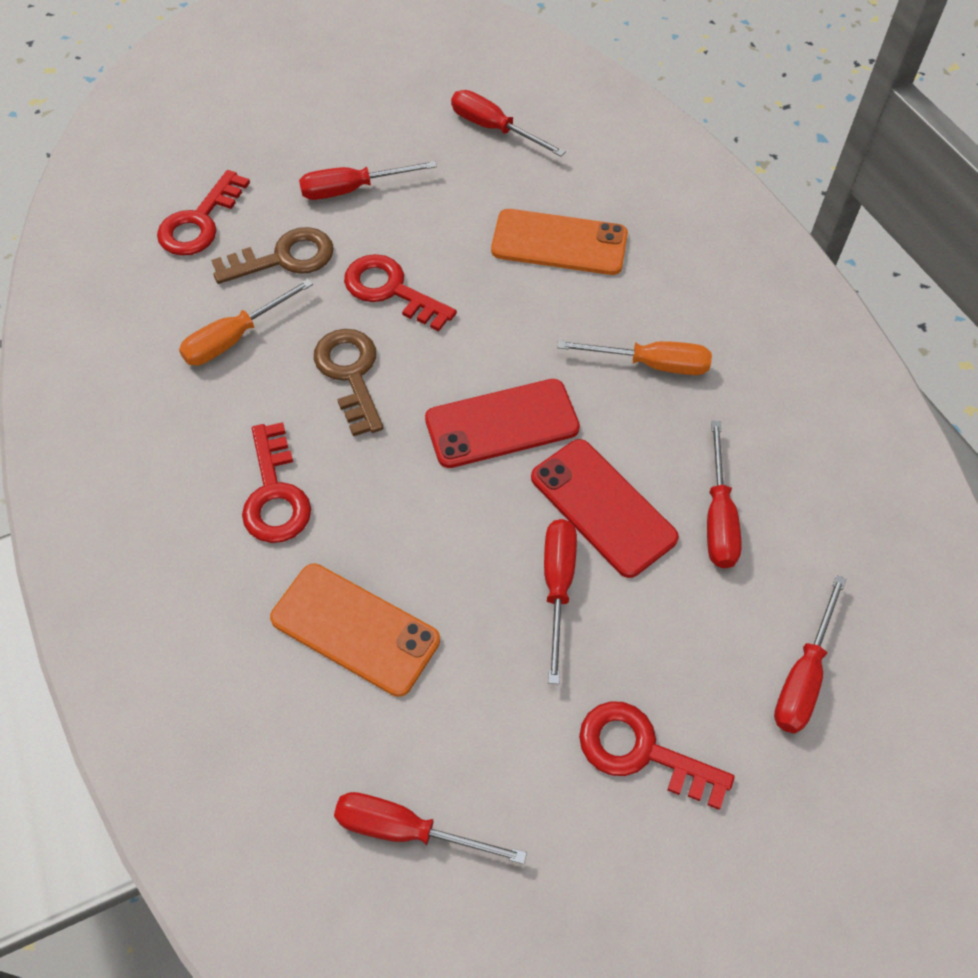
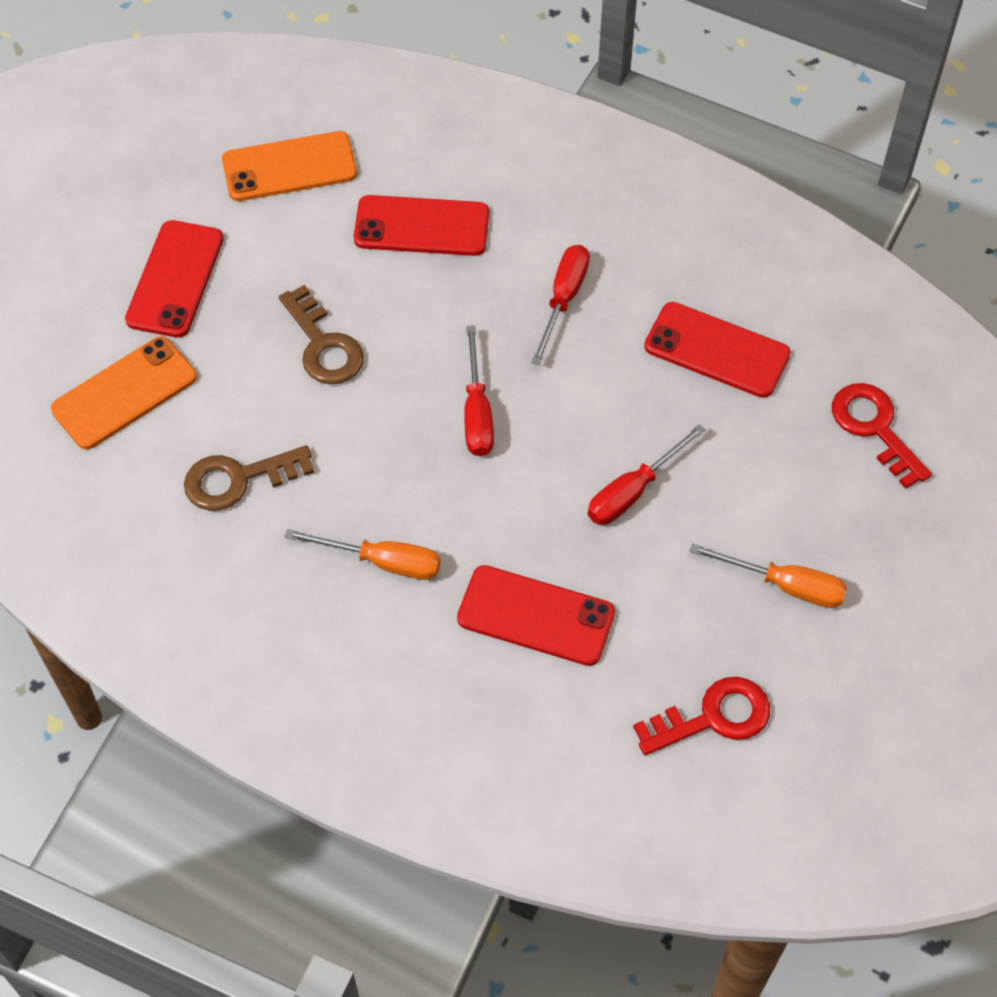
red key: 4 -> 2
red phone: 2 -> 4
red screwdriver: 6 -> 3

